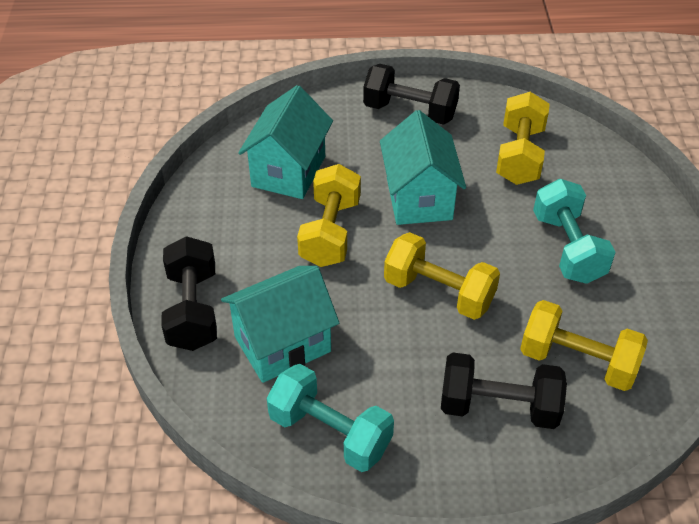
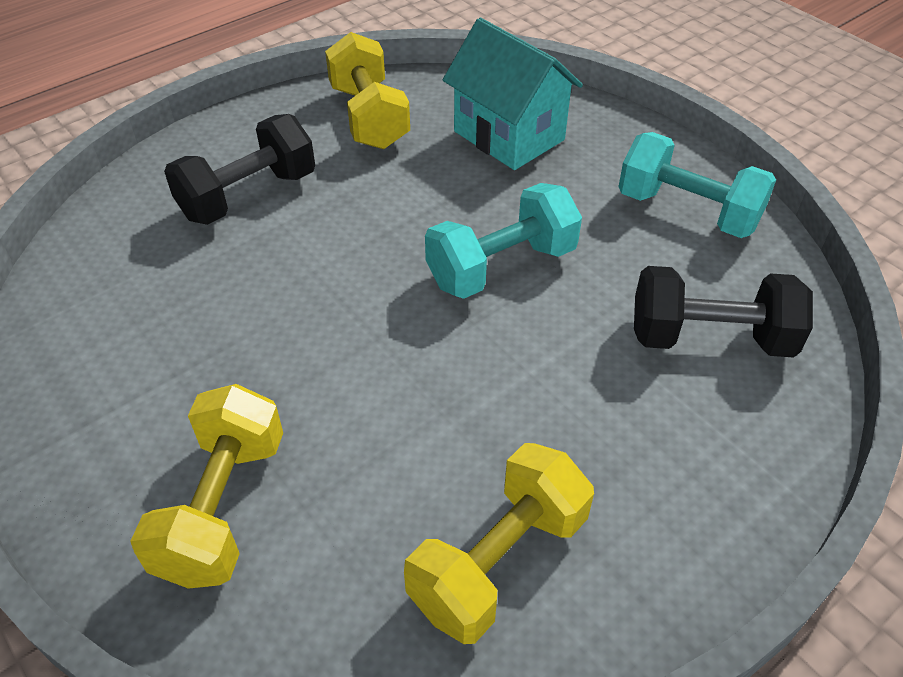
black dumbbell: 3 -> 2
turquoise house: 3 -> 1
yellow dumbbell: 4 -> 3

